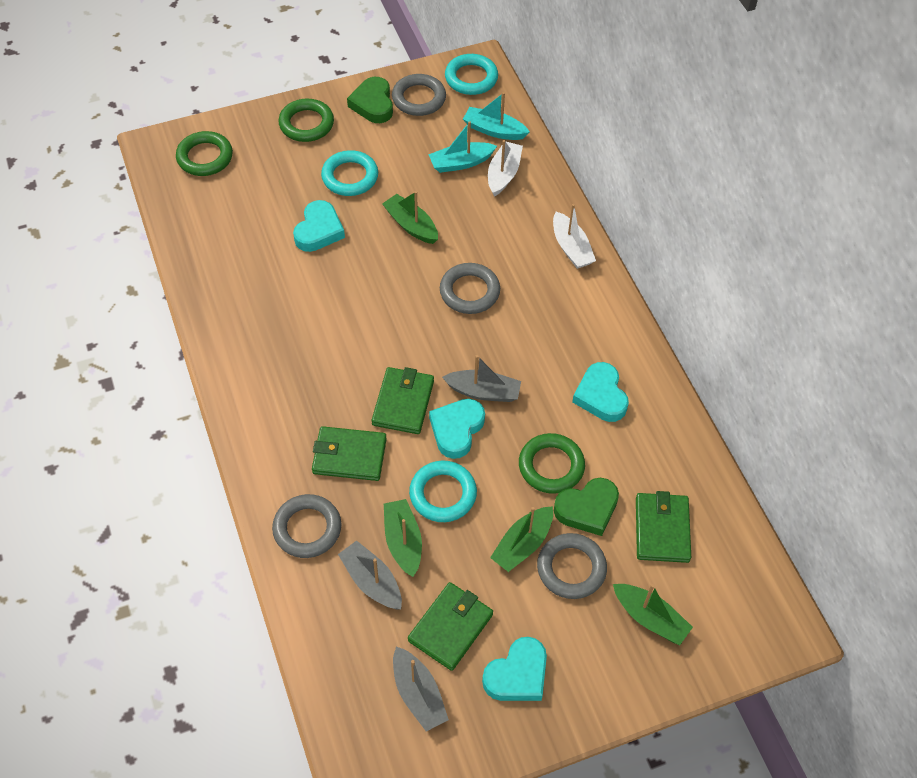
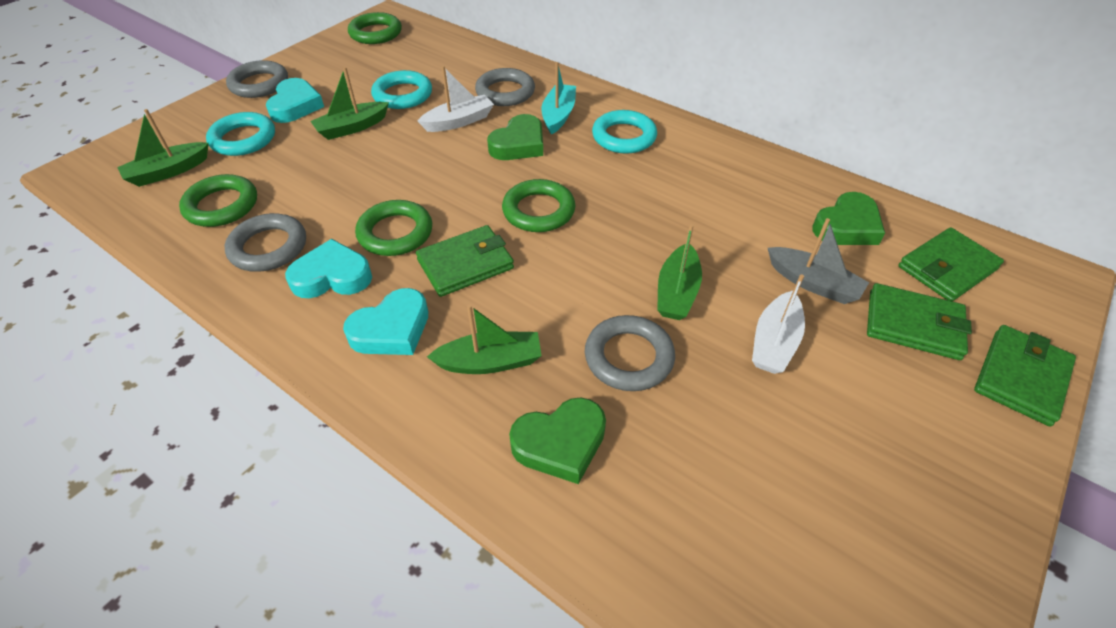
green heart: 2 -> 3
green ring: 3 -> 4
grey boat: 3 -> 1
turquoise boat: 2 -> 1
turquoise heart: 4 -> 3

